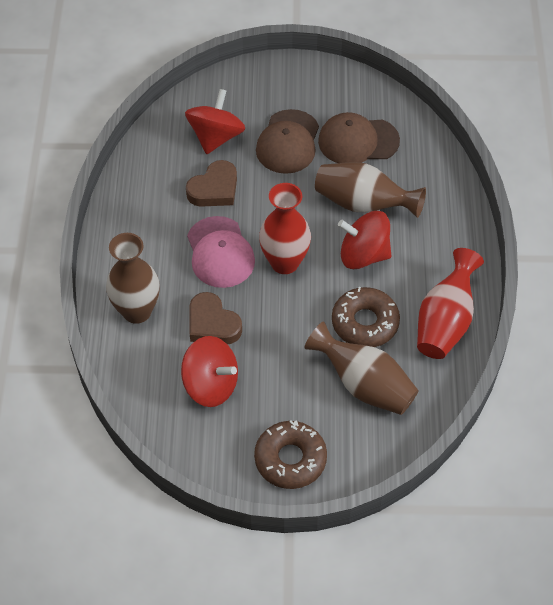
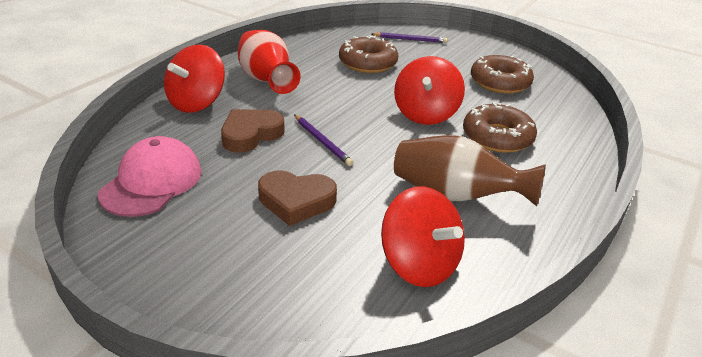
brown cap: 2 -> 0
brown donut: 2 -> 3
brown vase: 3 -> 1
purple pencil: 0 -> 2
red vase: 2 -> 1

